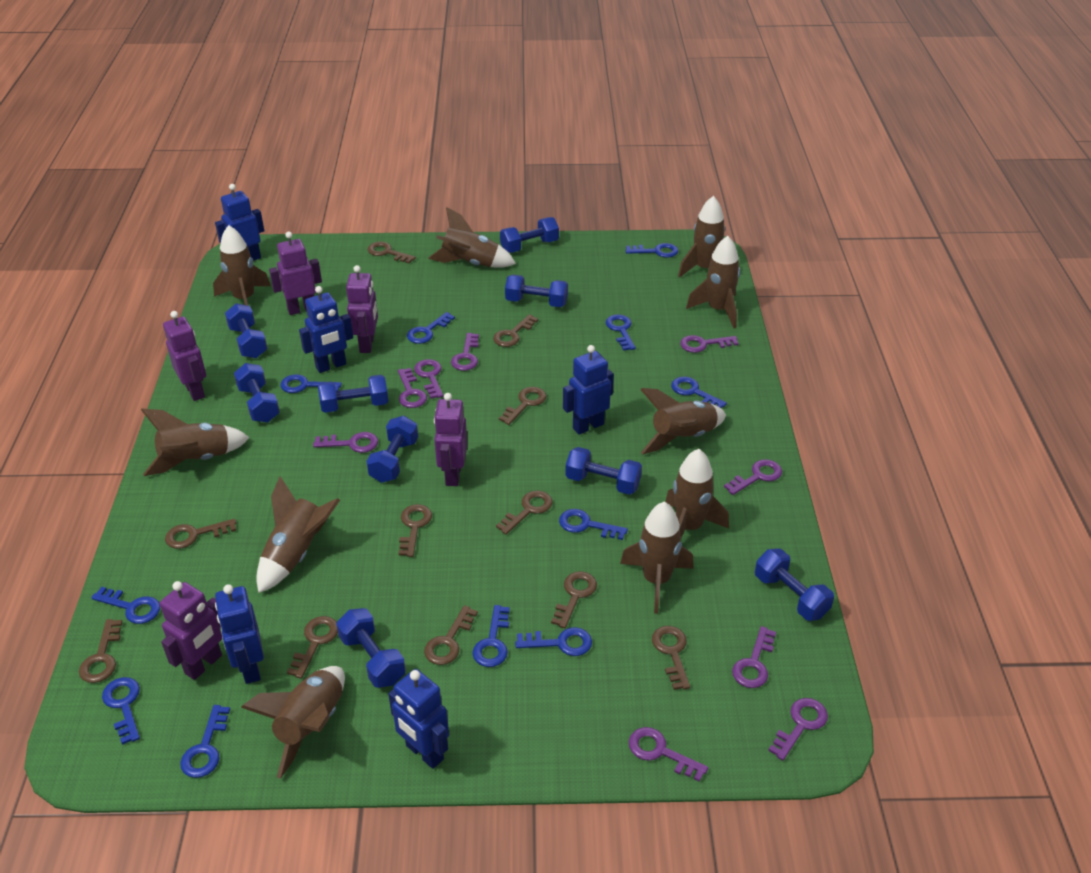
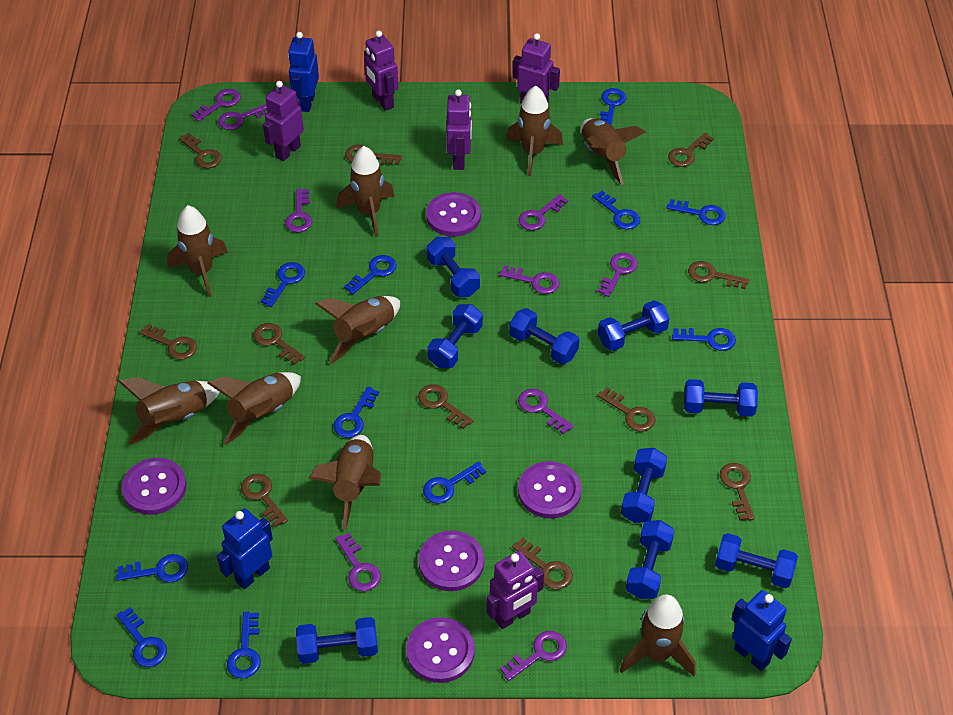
blue robot: 5 -> 3
brown rocket: 10 -> 9
purple button: 0 -> 5

